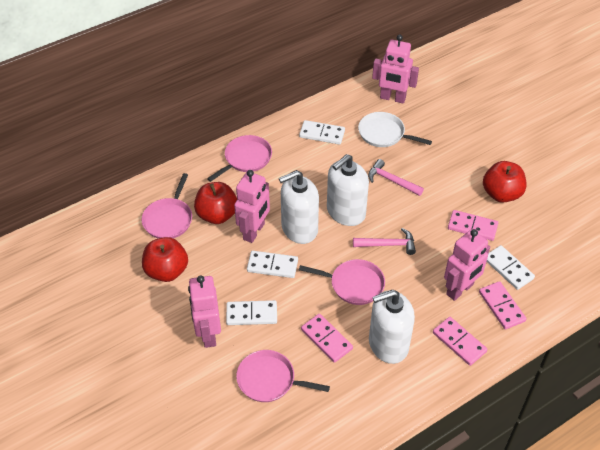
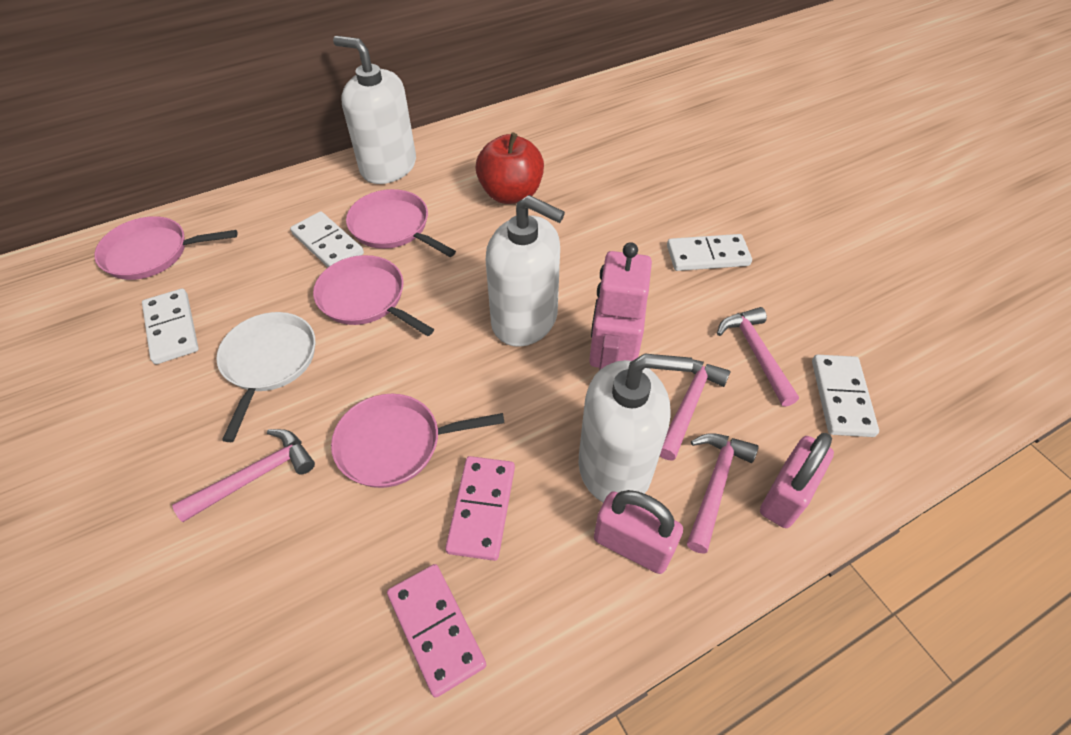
pink domino: 4 -> 2
pink hammer: 2 -> 4
pink padlock: 0 -> 2
pink robot: 4 -> 1
red apple: 3 -> 1

